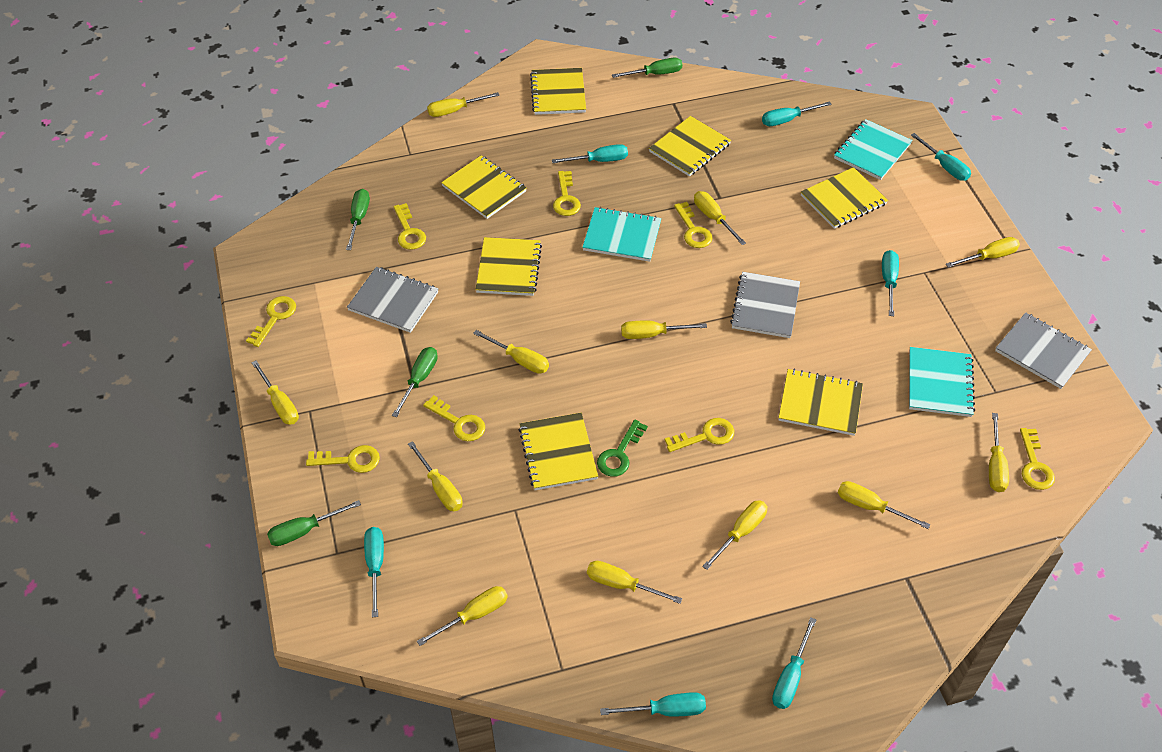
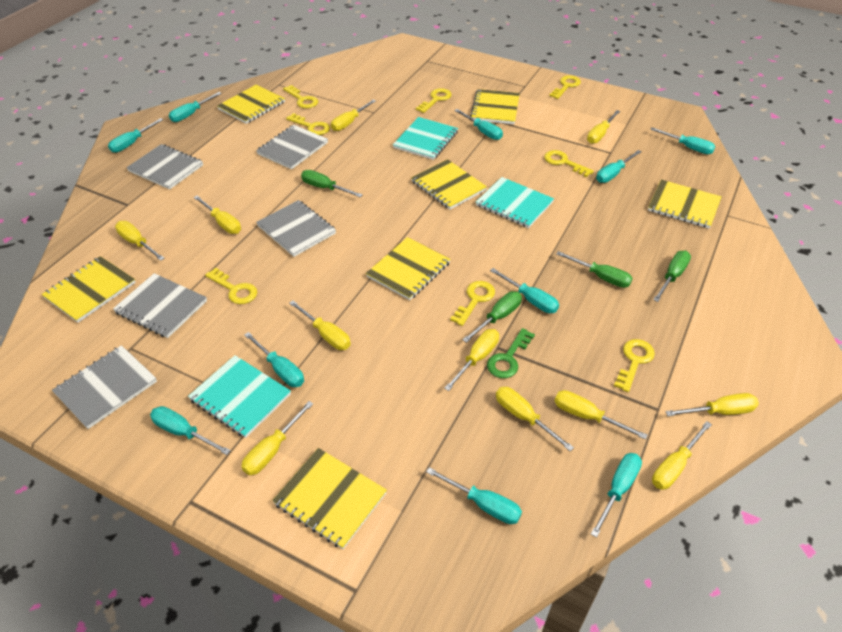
grey notebook: 3 -> 5
turquoise screwdriver: 7 -> 10
yellow screwdriver: 12 -> 11

